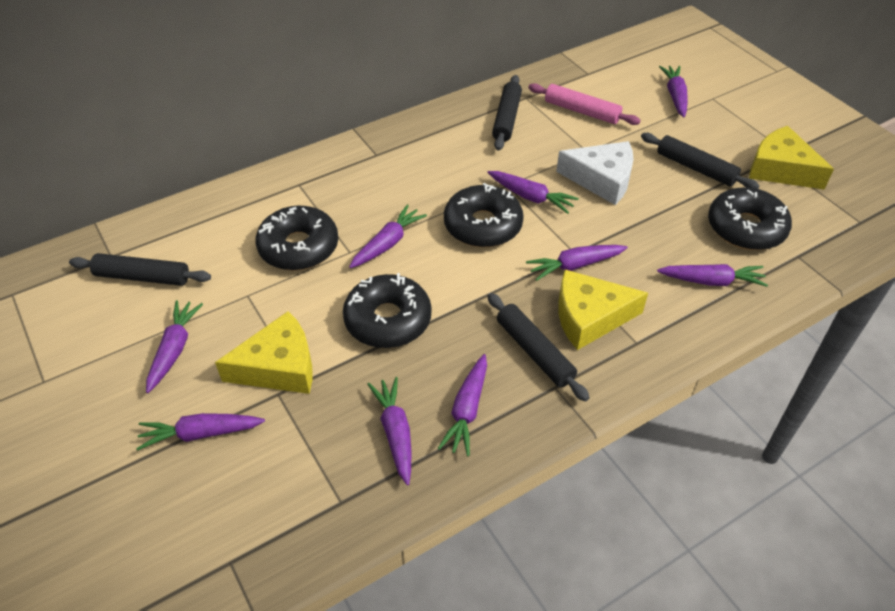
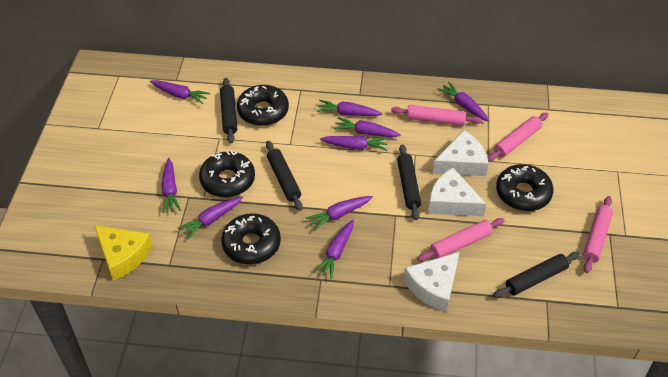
pink rolling pin: 1 -> 4
white cheese: 1 -> 3
yellow cheese: 3 -> 1

